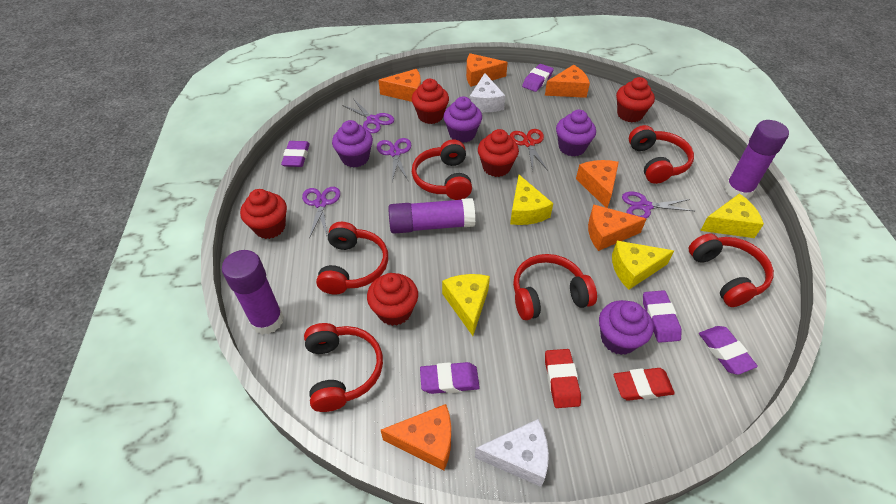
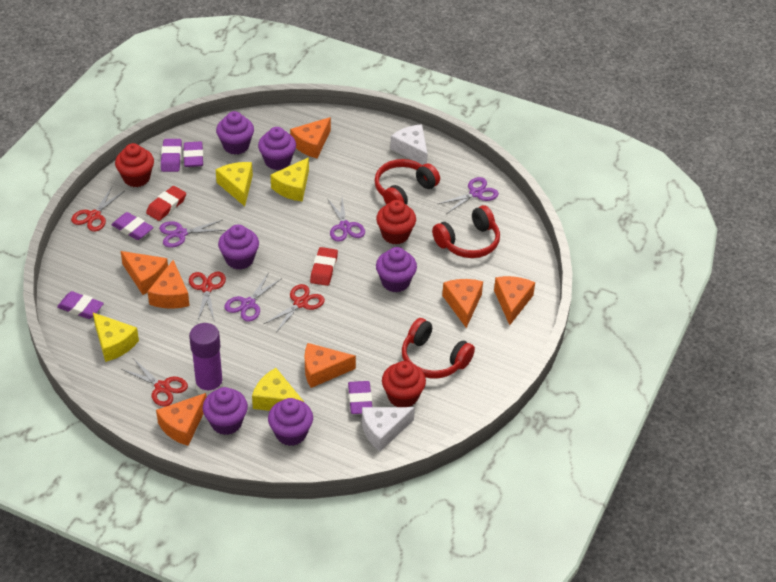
orange cheese: 6 -> 7
purple cupcake: 4 -> 6
purple glue stick: 3 -> 1
red cupcake: 5 -> 3
red headphones: 6 -> 3
red scissors: 1 -> 4

